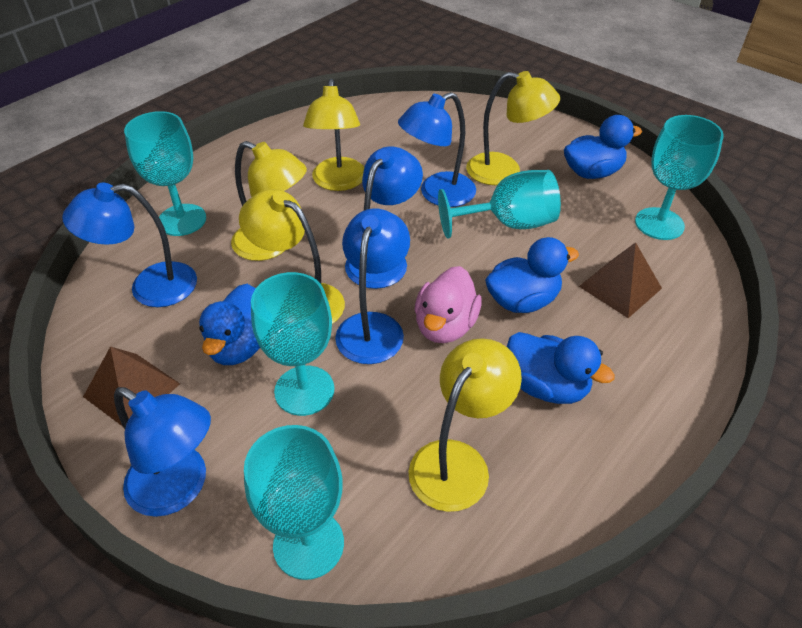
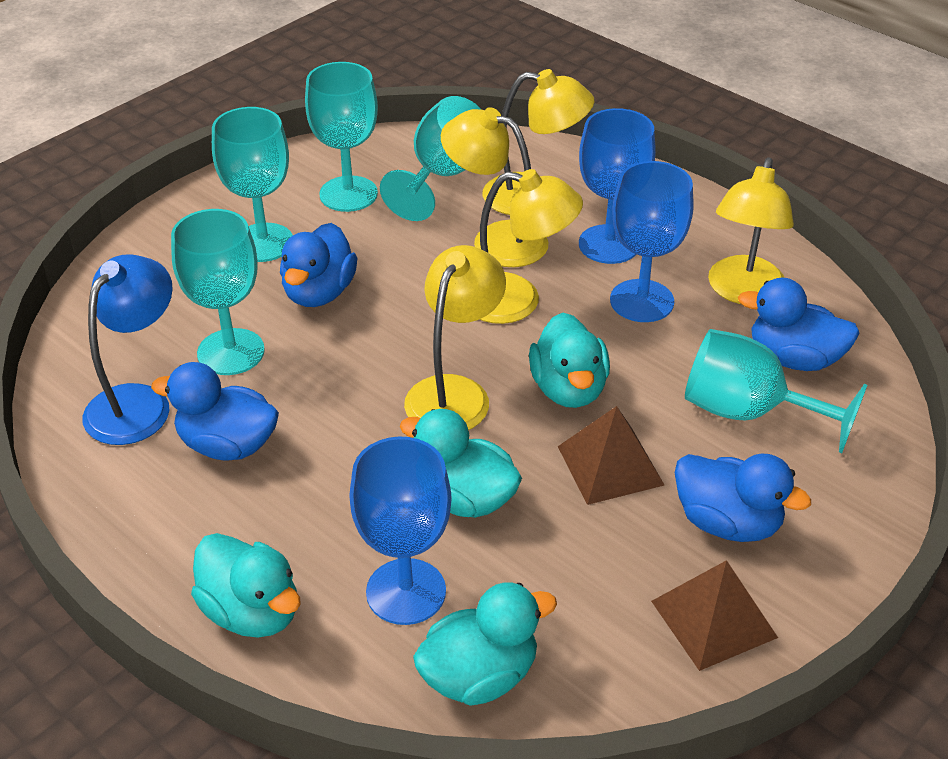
blue goblet: 0 -> 3
blue lamp: 5 -> 1
pink duck: 1 -> 0
turquoise duck: 0 -> 4

